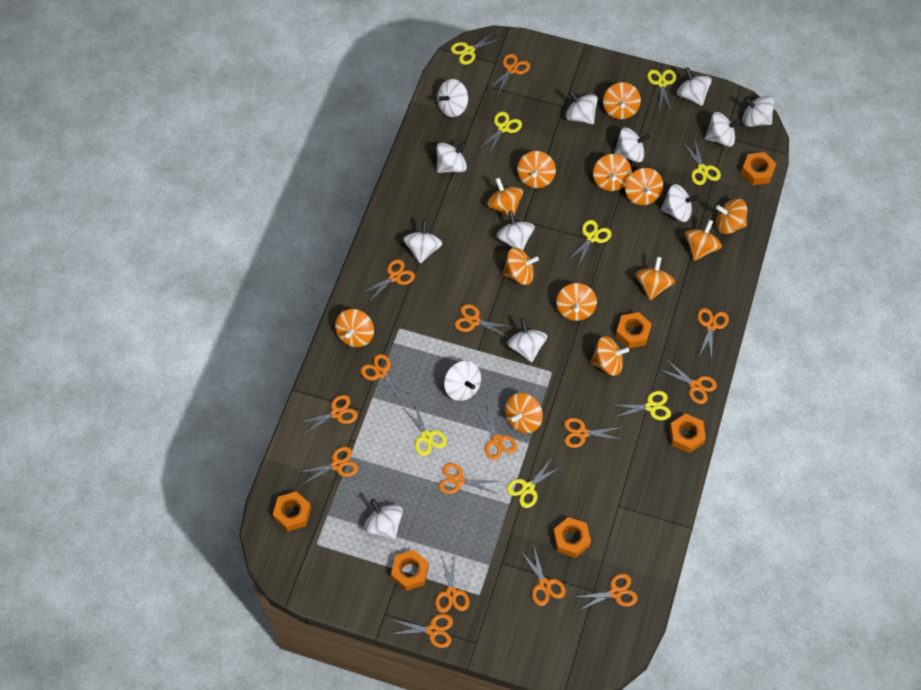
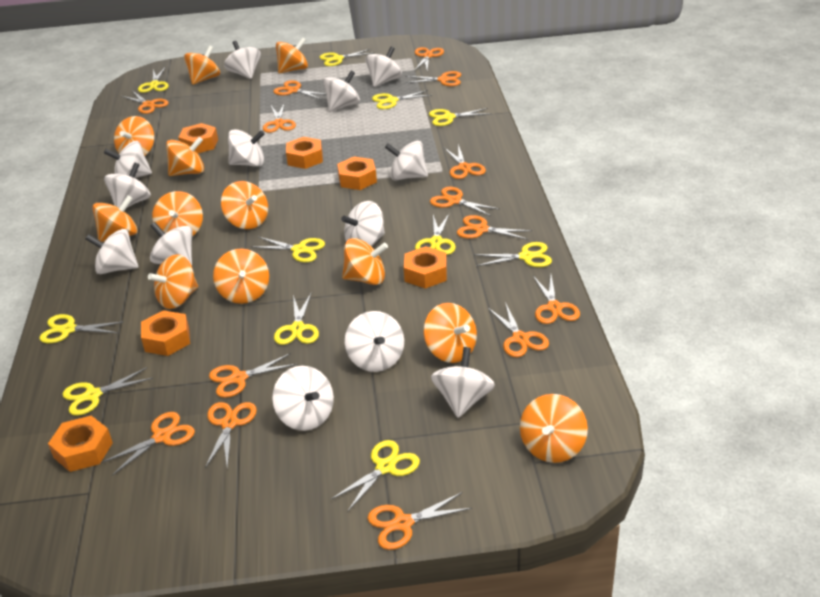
orange scissors: 15 -> 14
orange spinning top: 13 -> 12
yellow scissors: 8 -> 11

